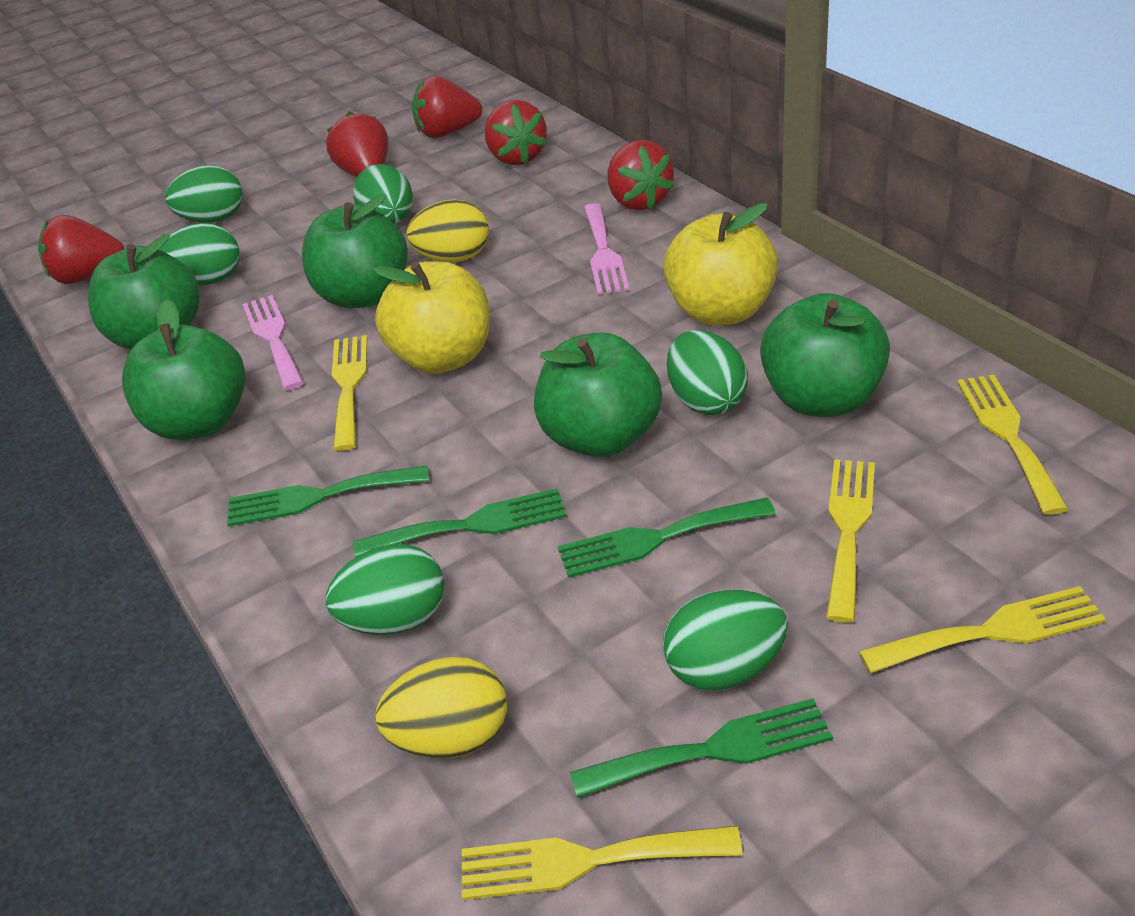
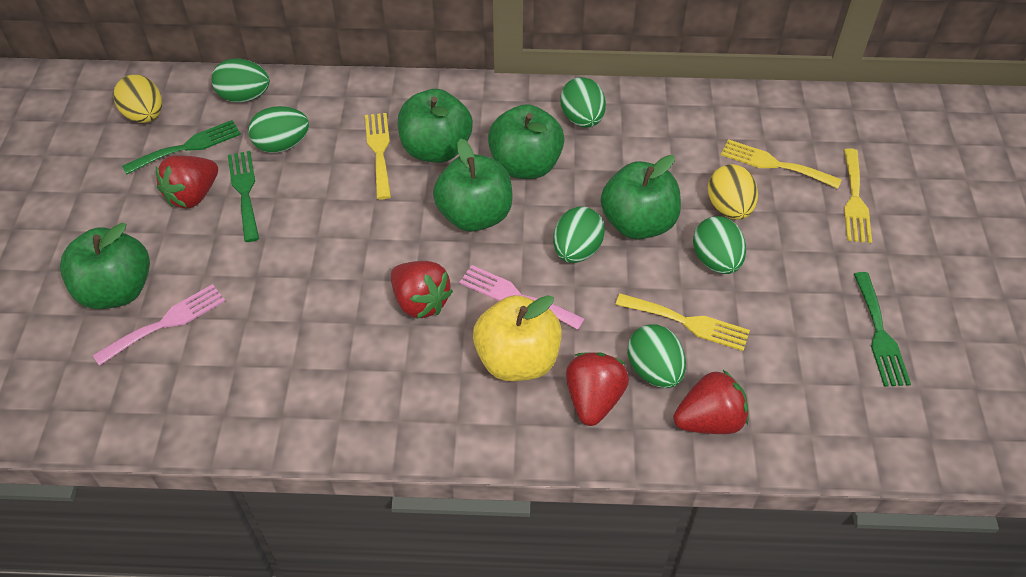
green fork: 4 -> 3
red strawberry: 5 -> 4
yellow apple: 2 -> 1
yellow fork: 5 -> 4

